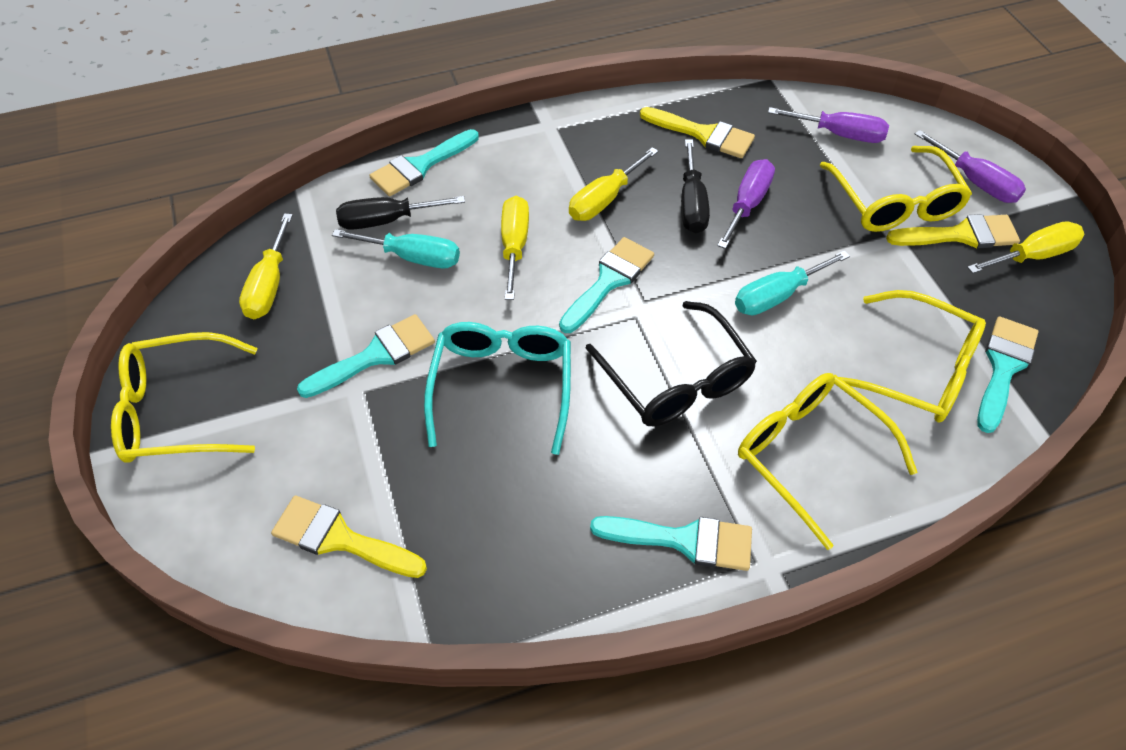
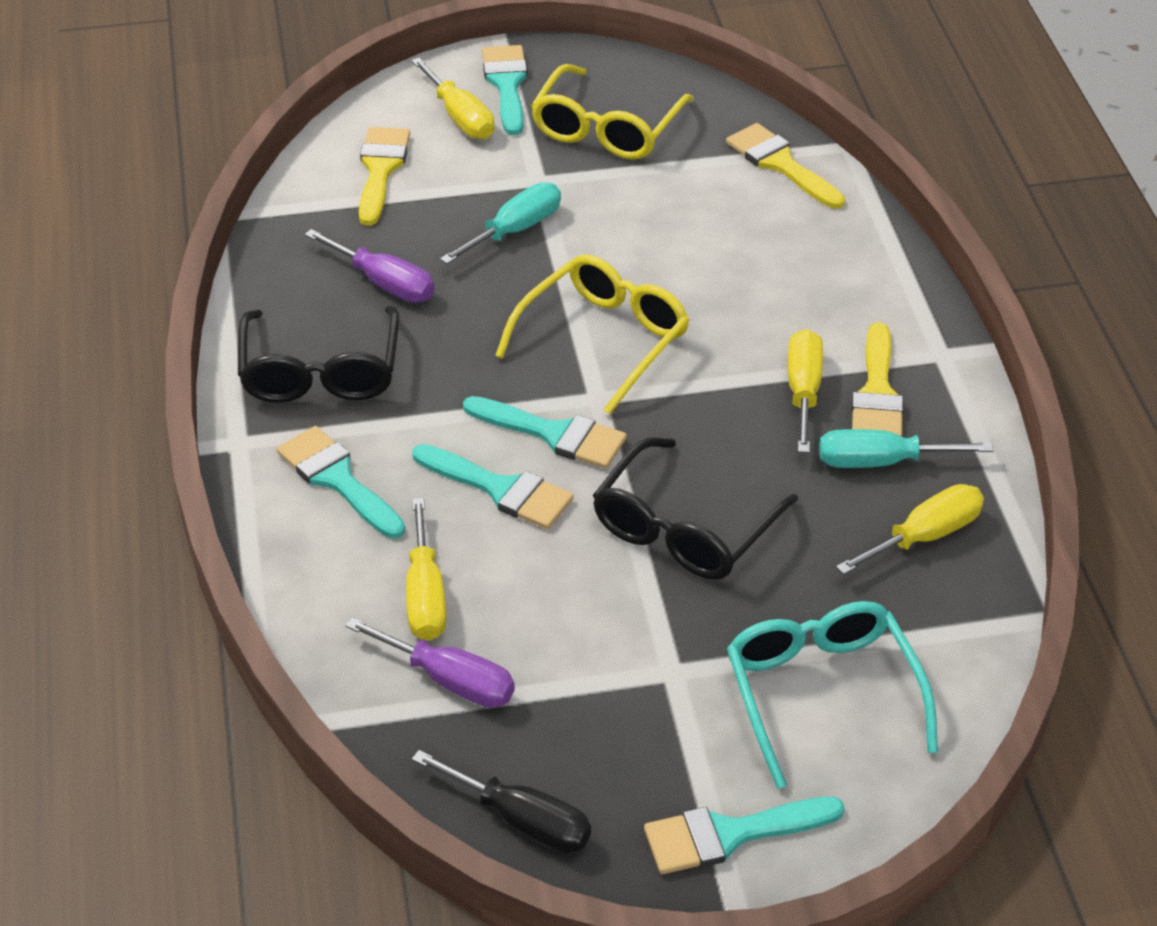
black glasses: 1 -> 2
black screwdriver: 2 -> 1
purple screwdriver: 3 -> 2
yellow glasses: 4 -> 2

